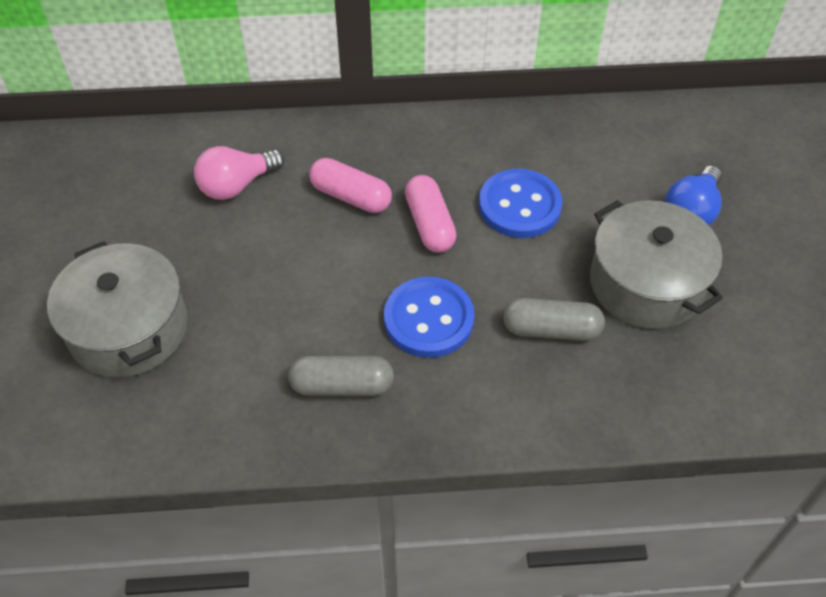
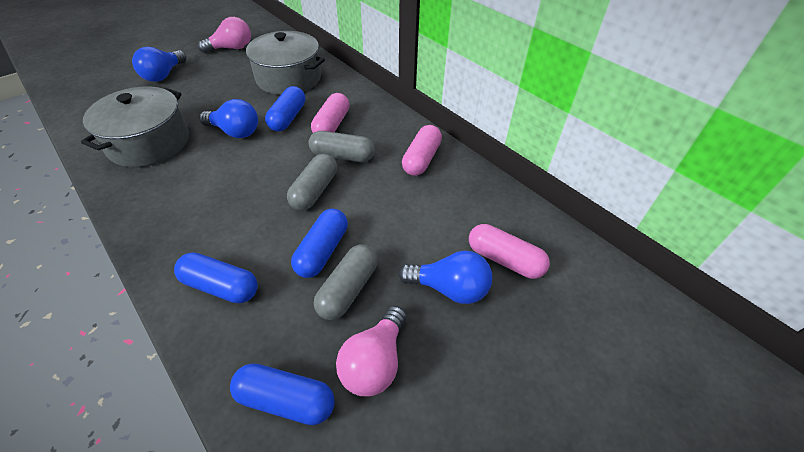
blue button: 2 -> 0
blue capsule: 0 -> 4
blue light bulb: 1 -> 3
grey capsule: 2 -> 3
pink capsule: 2 -> 3
pink light bulb: 1 -> 2

